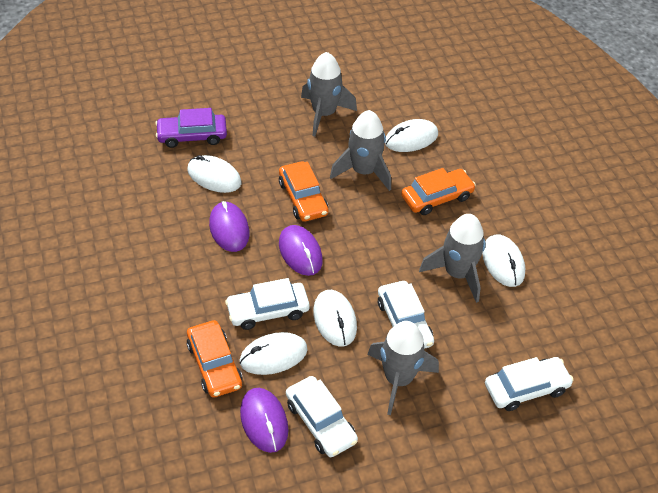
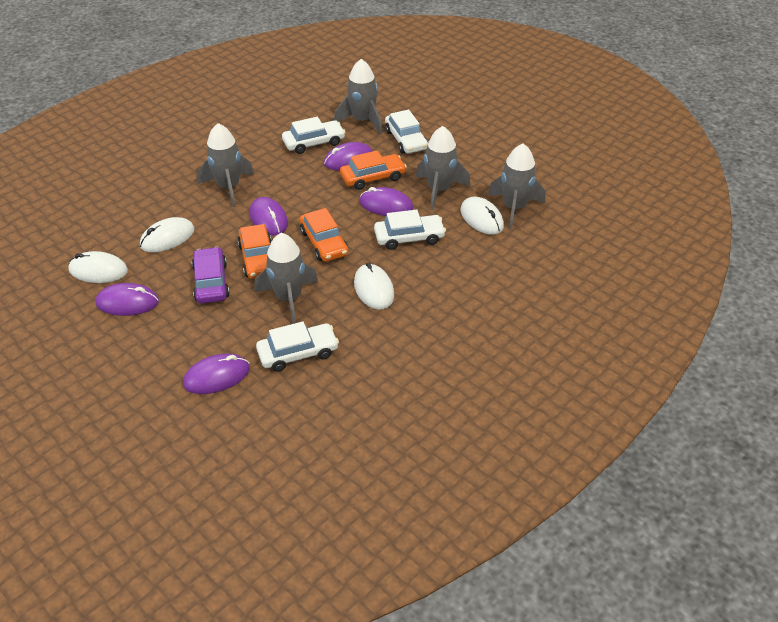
grey rocket: 4 -> 5
purple mouse: 3 -> 5
white mouse: 5 -> 4

